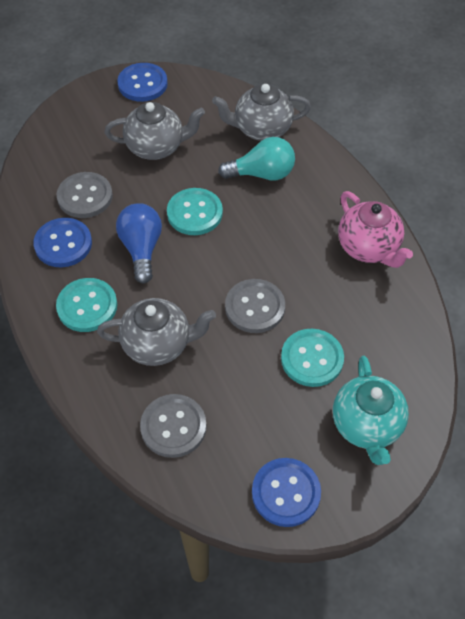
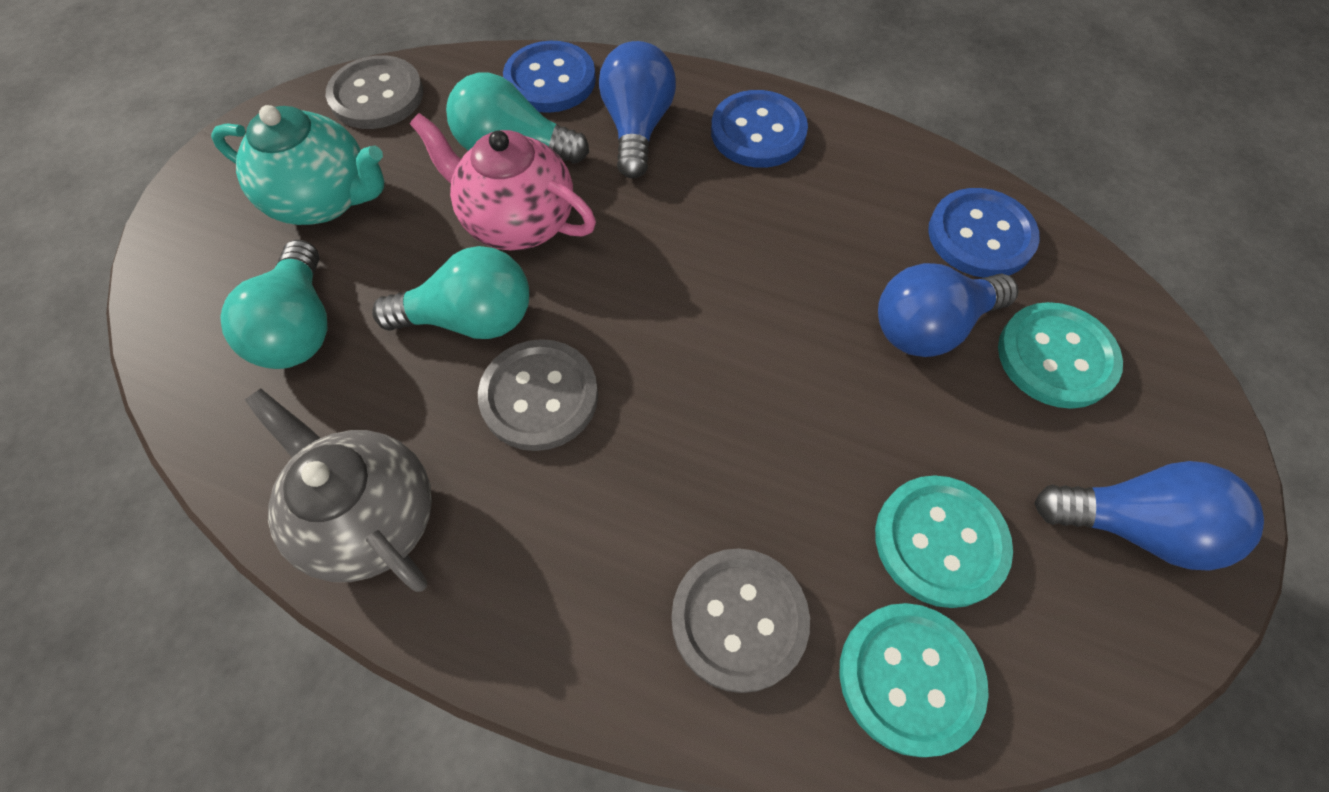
blue light bulb: 1 -> 3
grey teapot: 3 -> 1
turquoise light bulb: 1 -> 3

